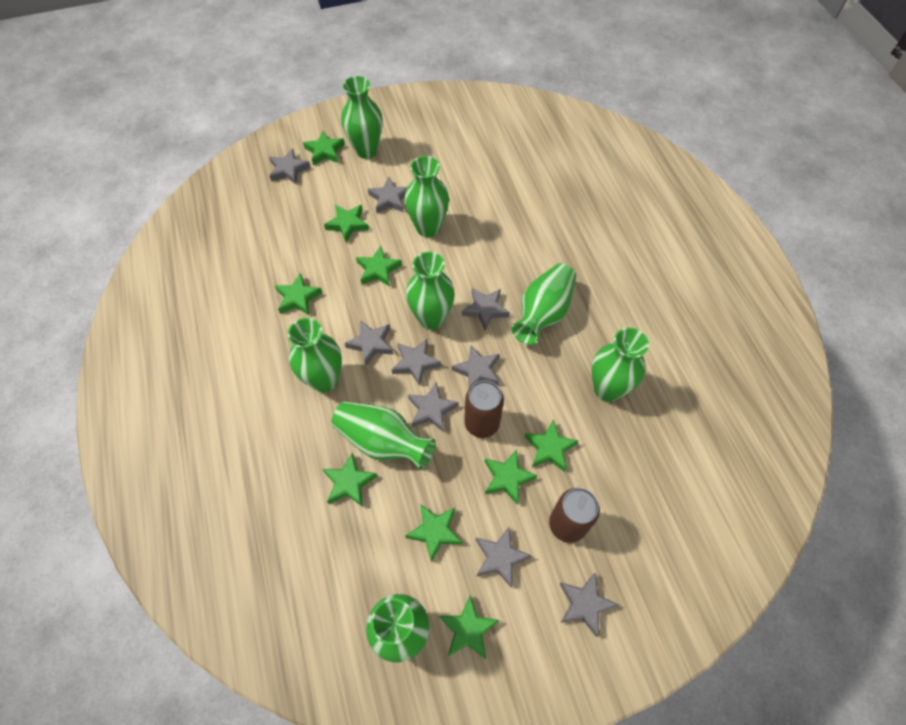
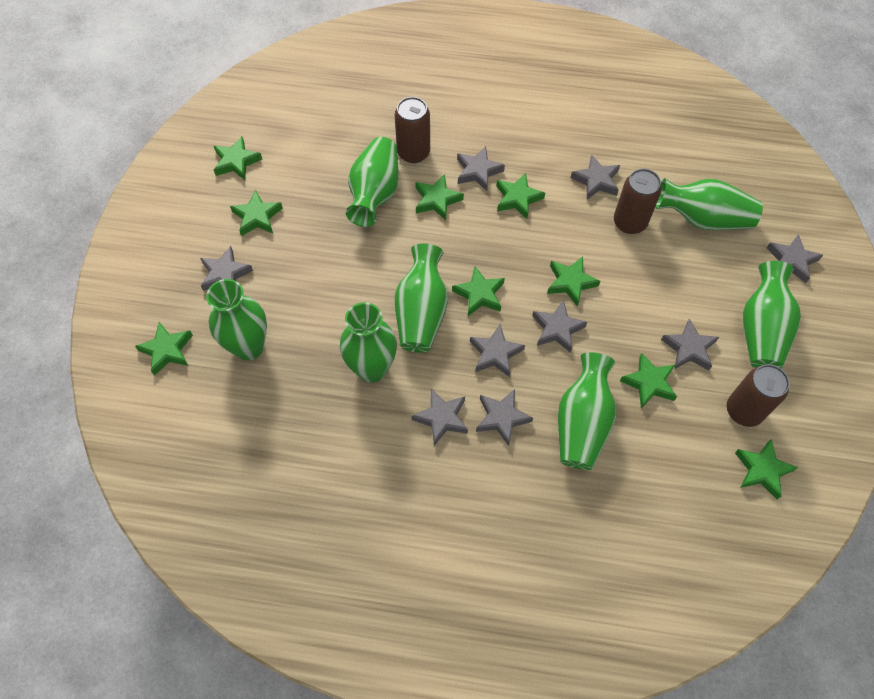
brown can: 2 -> 3
green vase: 8 -> 7

